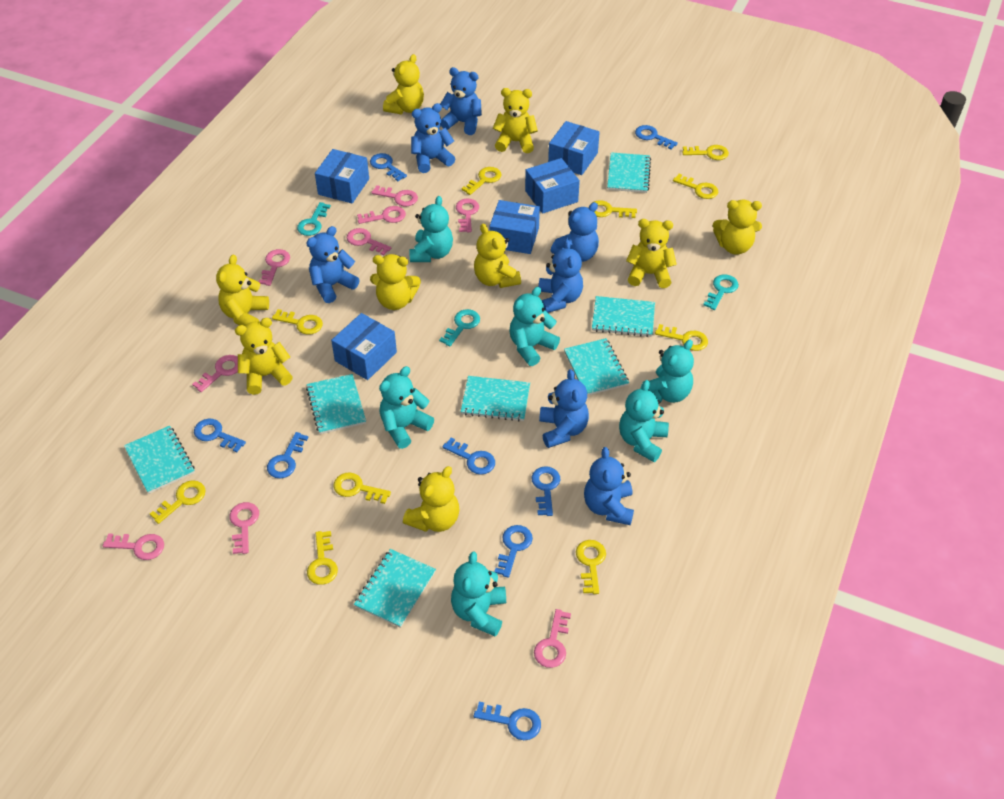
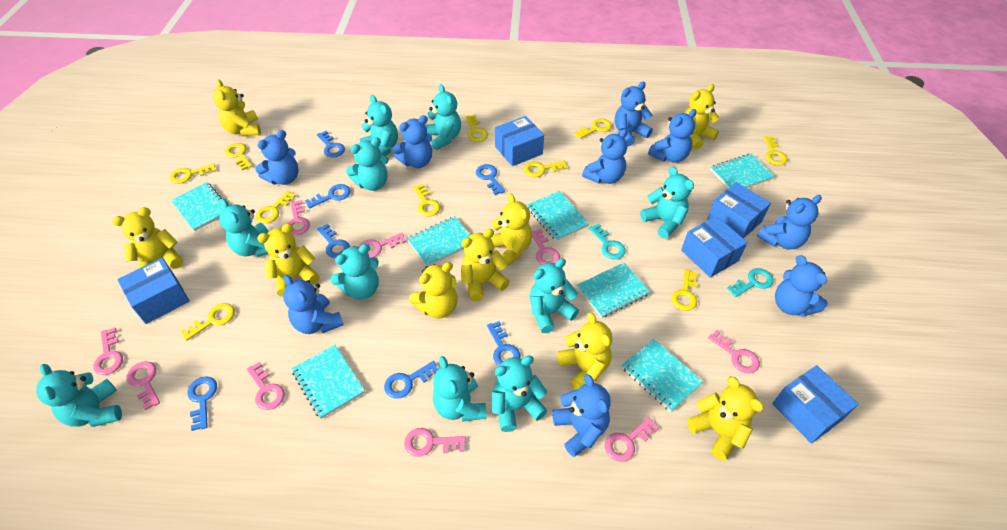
blue key: 8 -> 7
blue teddy bear: 7 -> 9
turquoise key: 3 -> 2
turquoise teddy bear: 6 -> 10

